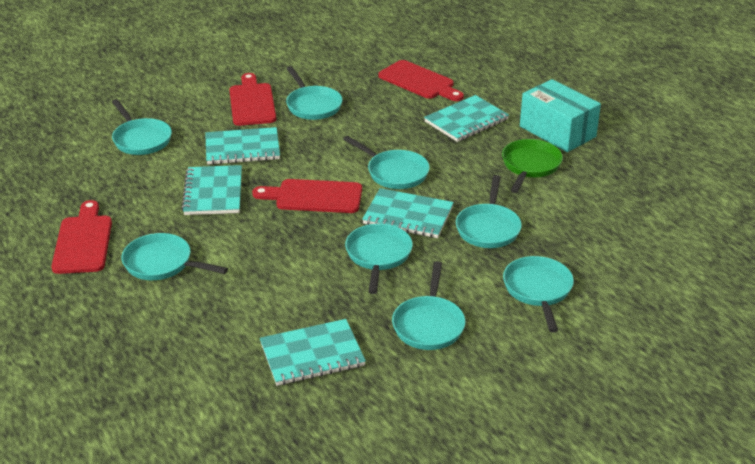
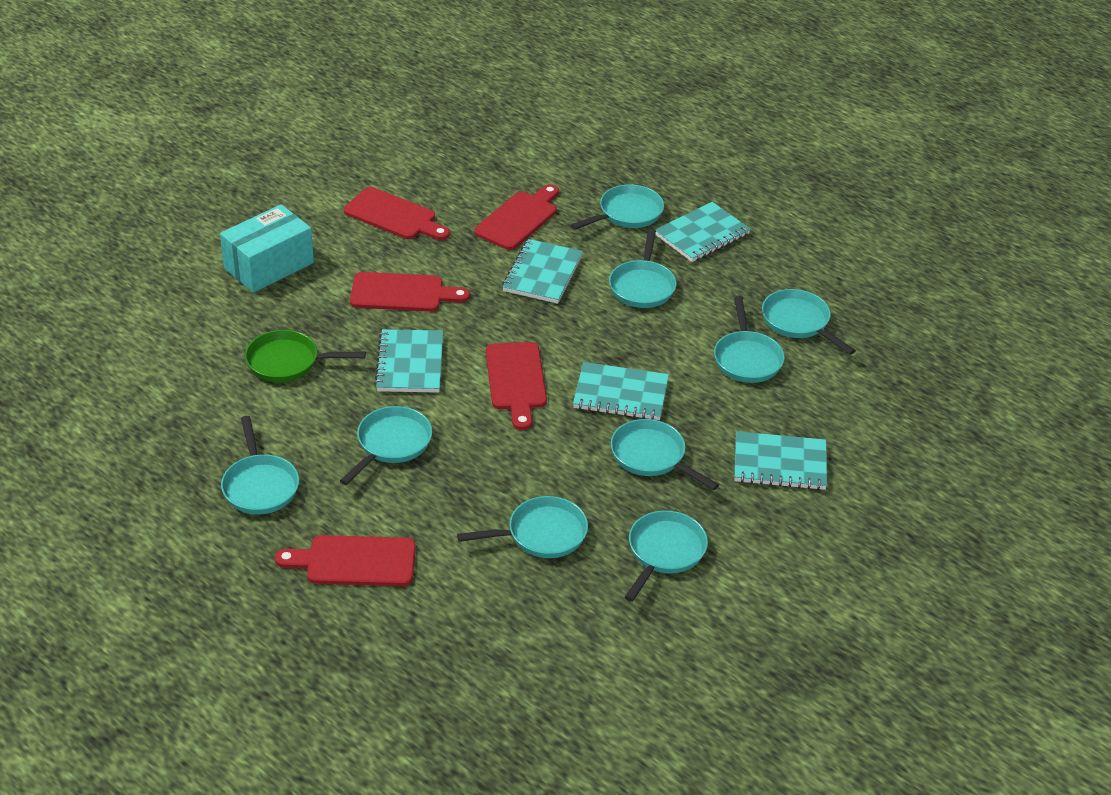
red cutting board: 4 -> 5
turquoise pan: 8 -> 9

